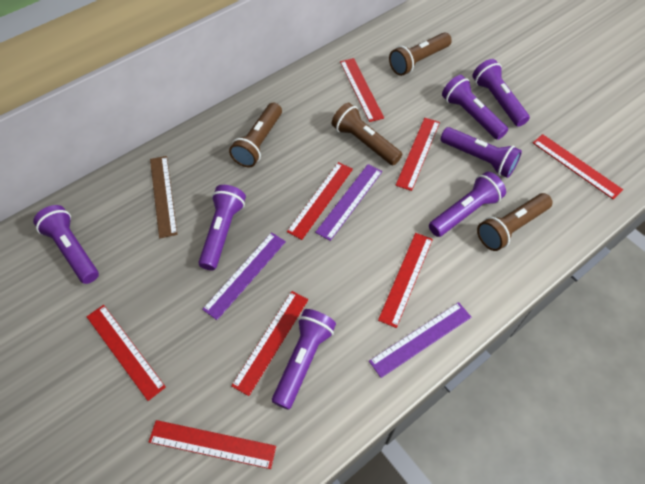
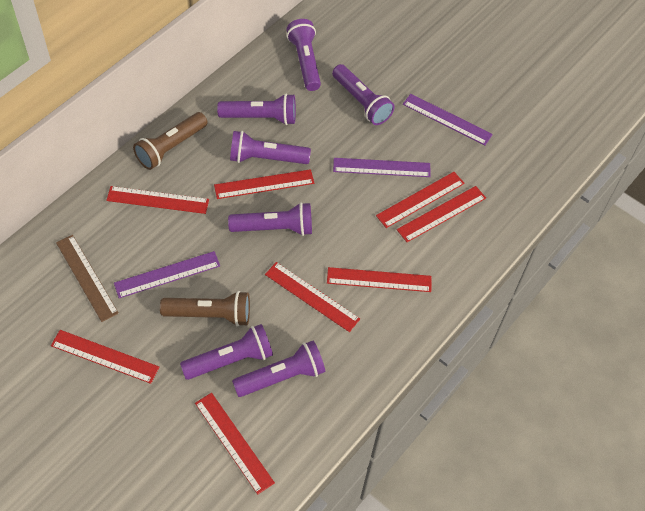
brown flashlight: 4 -> 2

